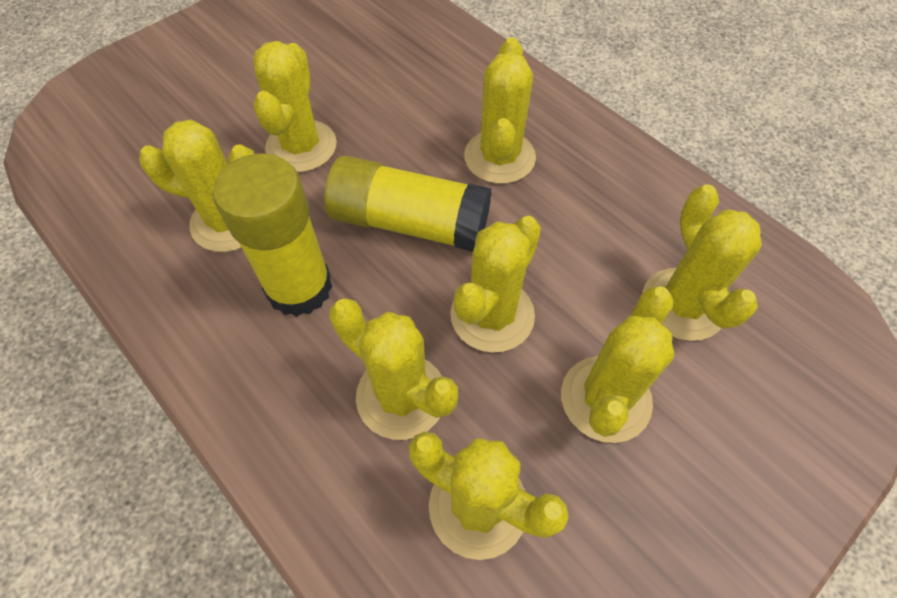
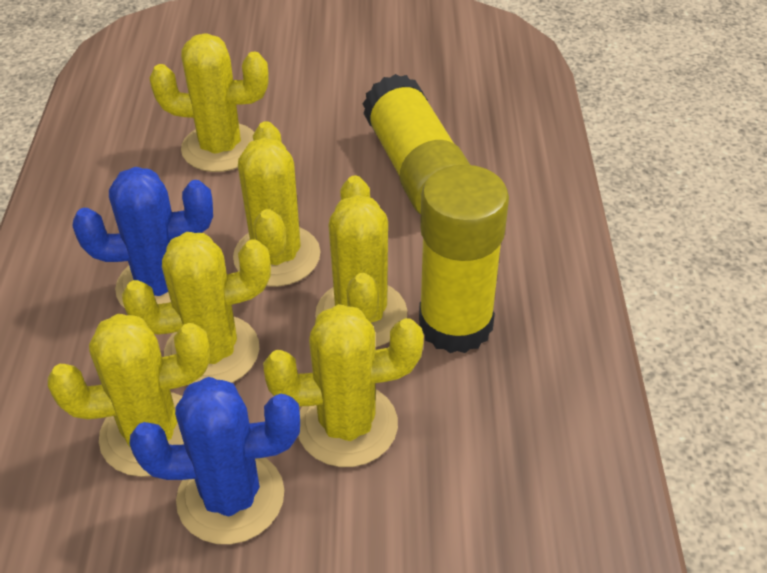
blue cactus: 0 -> 2
yellow cactus: 8 -> 6

